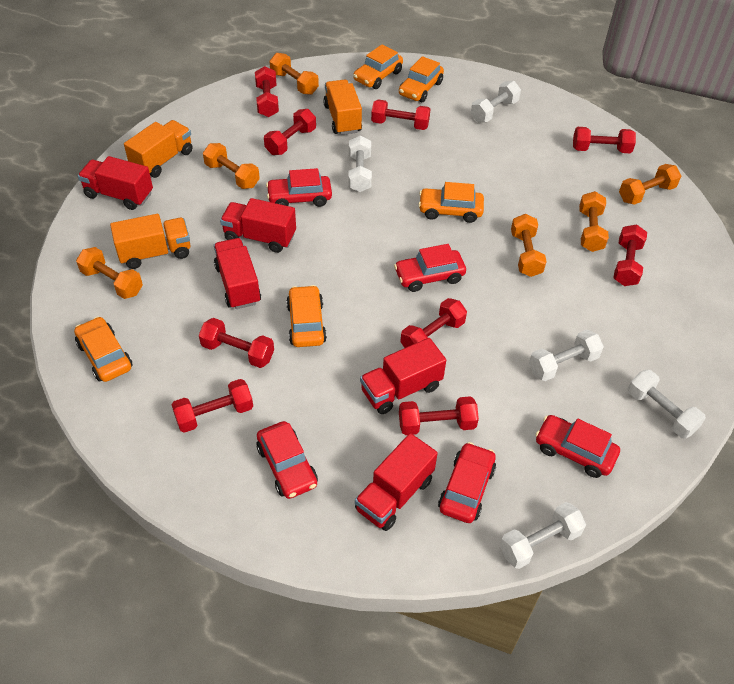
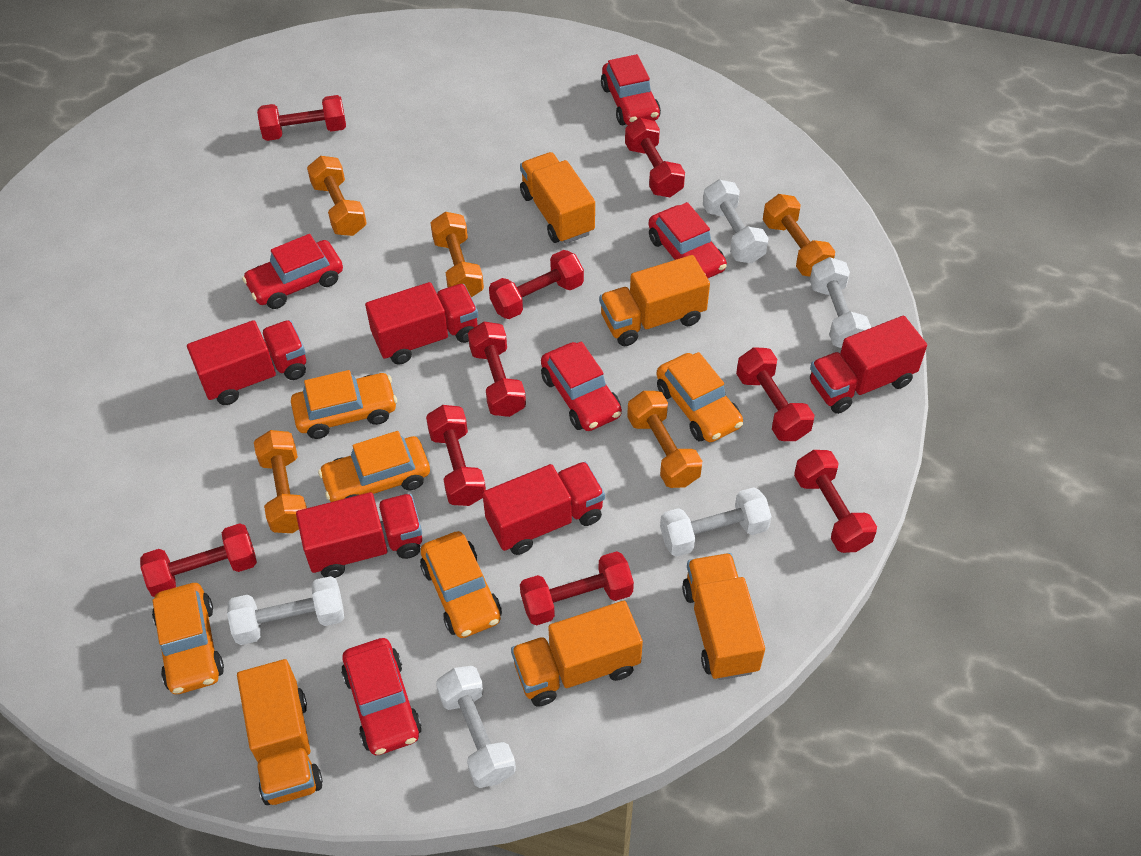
orange dumbbell: 6 -> 5
orange truck: 3 -> 5

